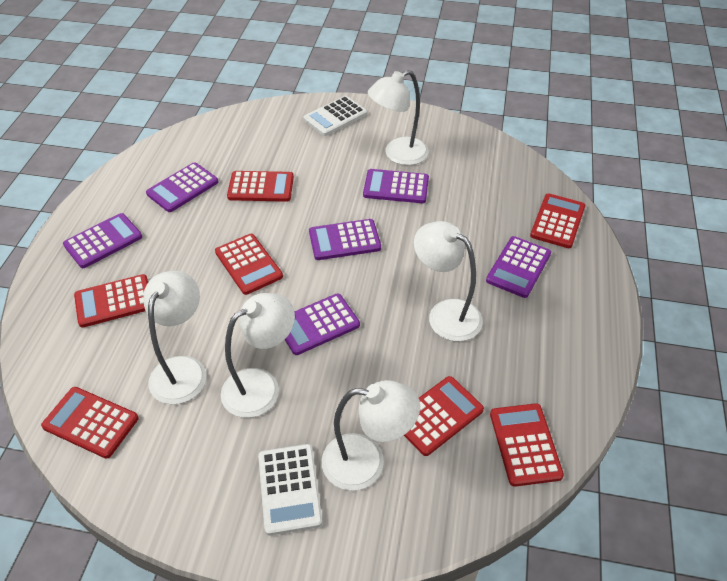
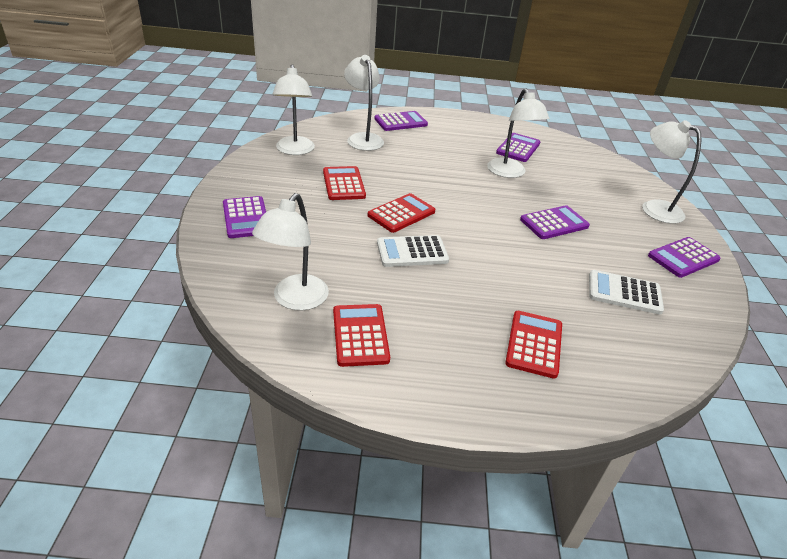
purple calculator: 6 -> 5
red calculator: 7 -> 4

